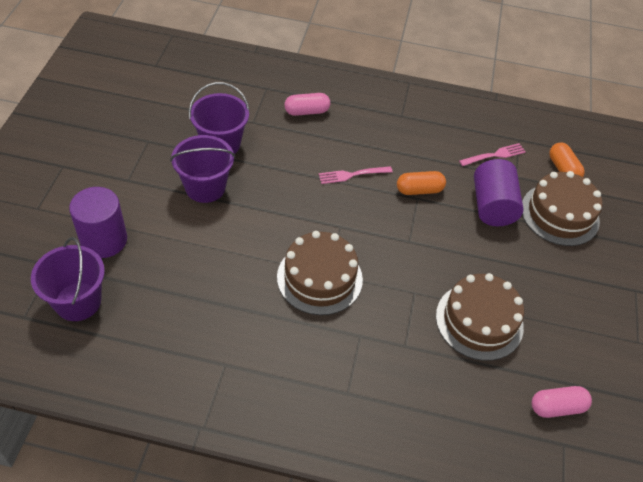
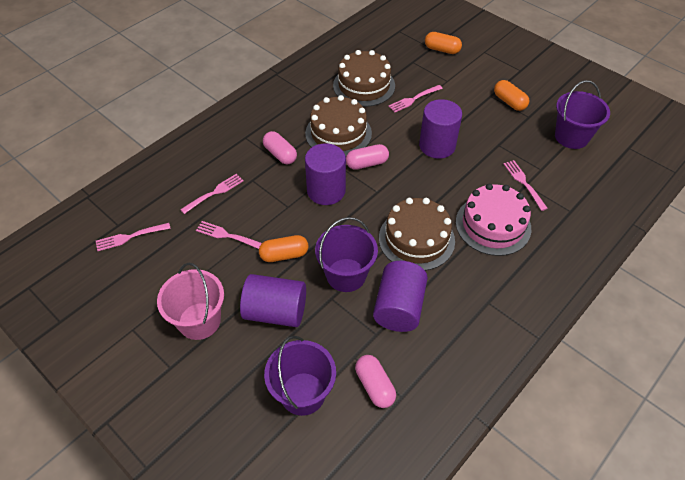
orange capsule: 2 -> 3
pink bucket: 0 -> 1
pink cake: 0 -> 1
pink capsule: 2 -> 3
pink fork: 2 -> 5
purple cylinder: 2 -> 4

